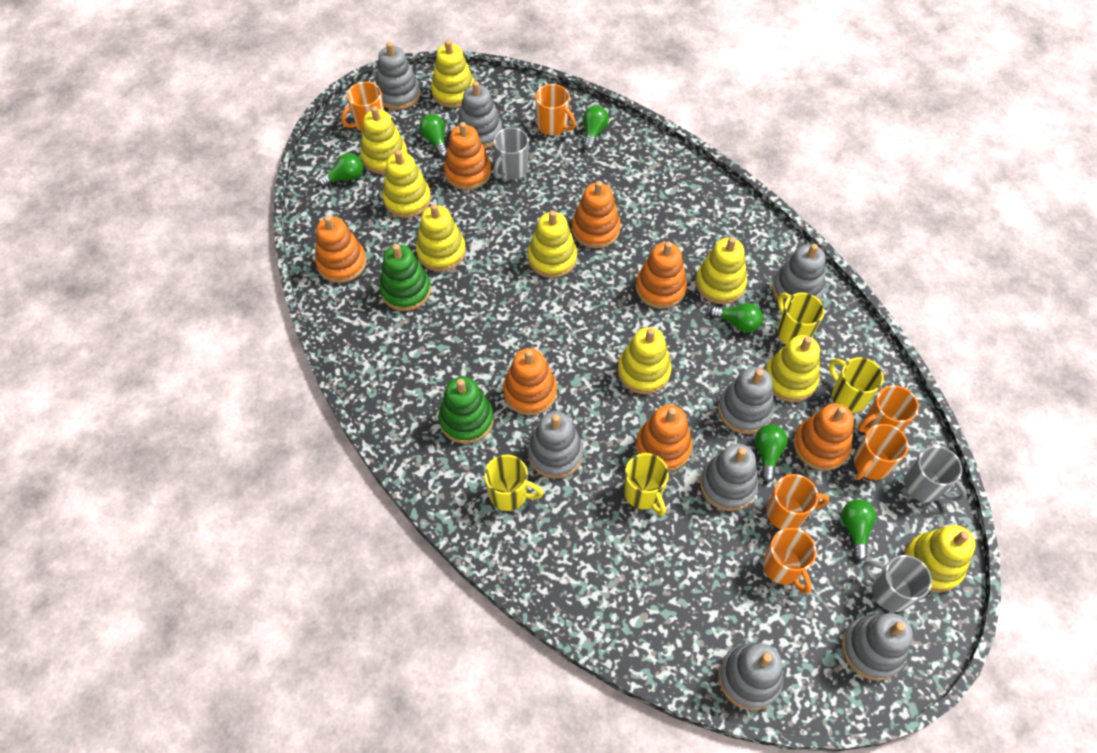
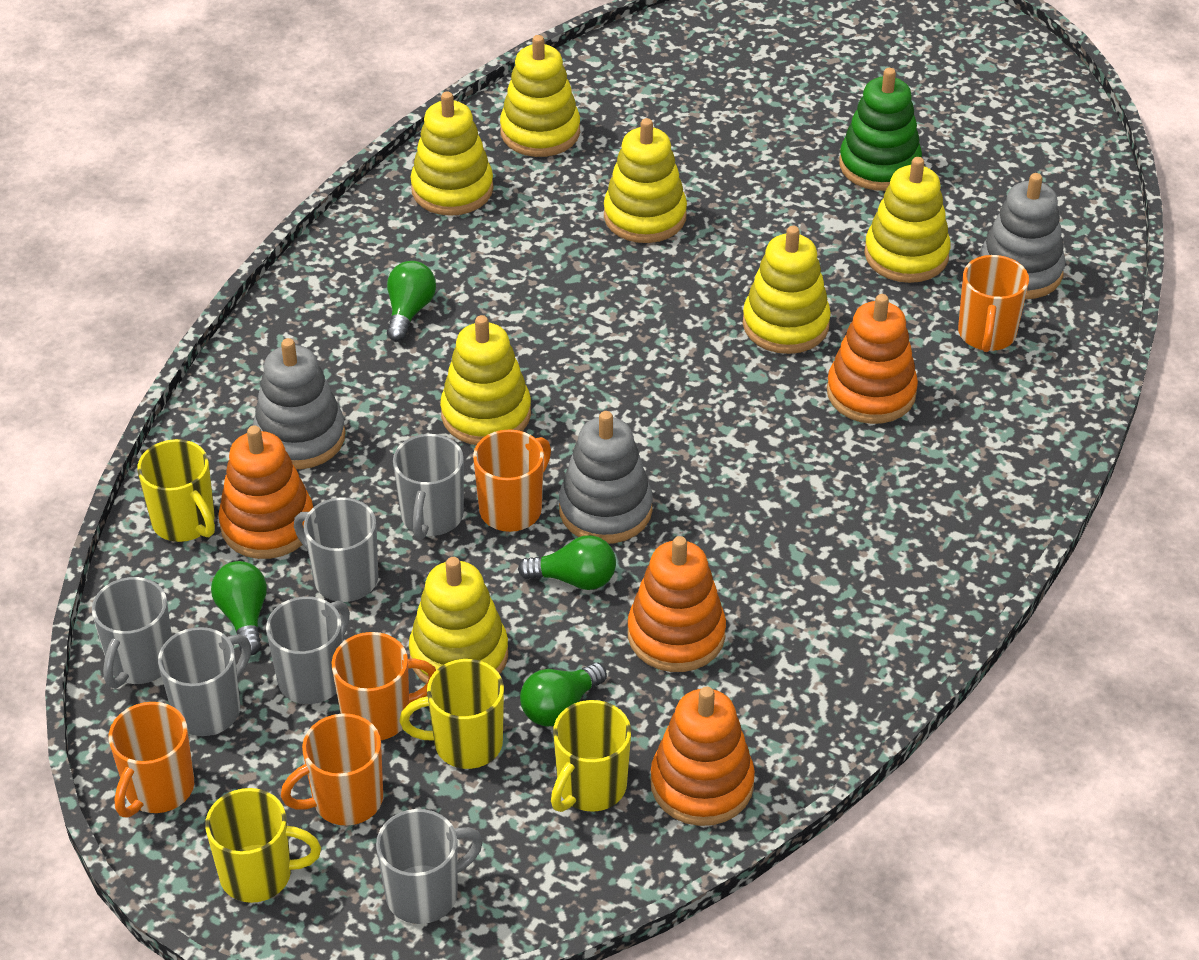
green light bulb: 6 -> 4
green stacking toy: 2 -> 1
grey mug: 3 -> 6
grey stacking toy: 8 -> 3
orange mug: 6 -> 5
orange stacking toy: 7 -> 4
yellow stacking toy: 9 -> 7

